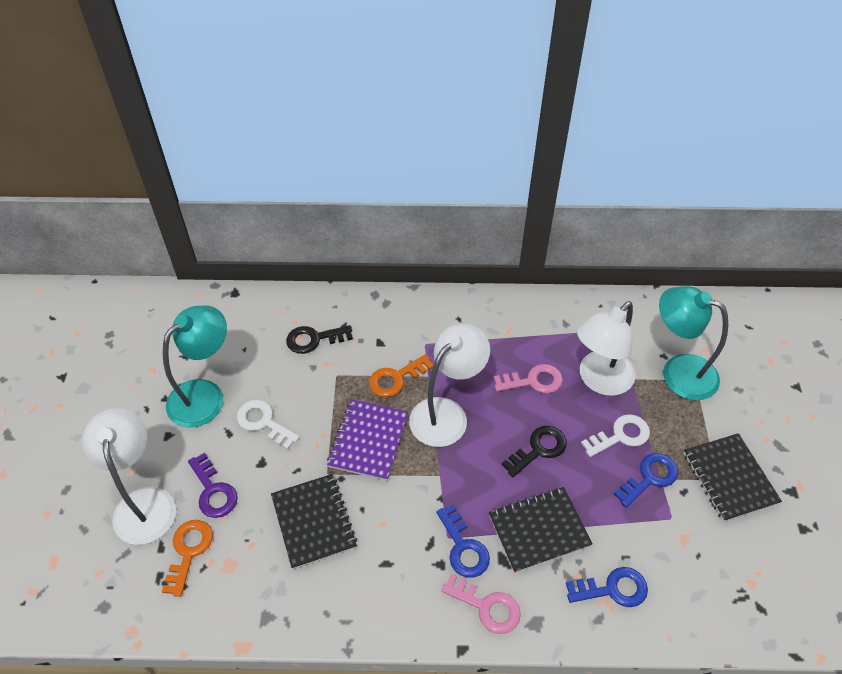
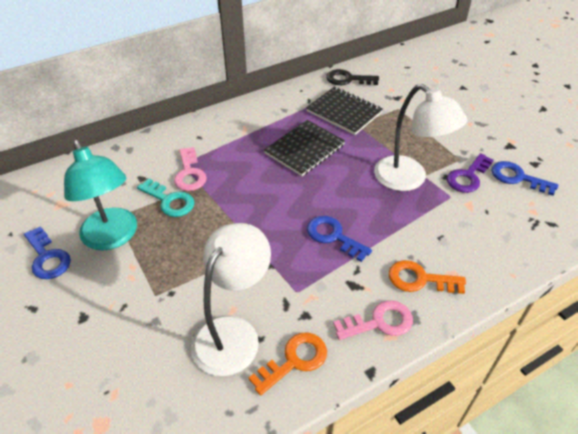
black key: 2 -> 1
black notebook: 3 -> 2
purple notebook: 1 -> 0
turquoise key: 0 -> 1
turquoise lamp: 2 -> 1
white key: 2 -> 0
white lamp: 3 -> 2

